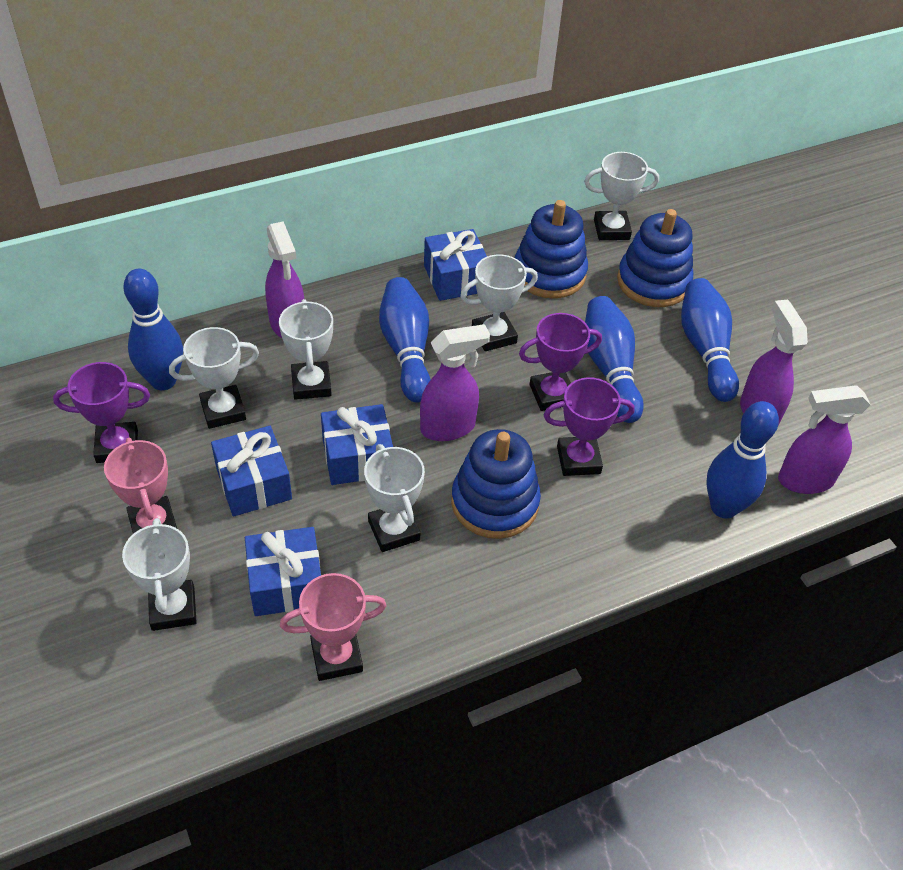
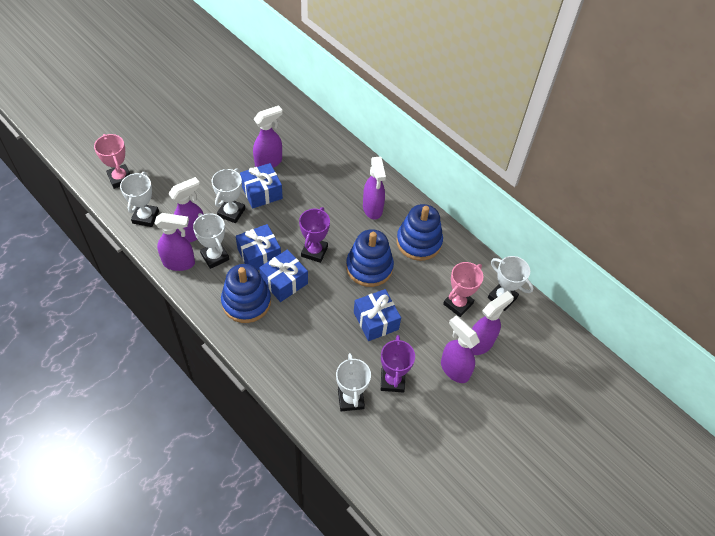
blue bowling pin: 5 -> 0
purple spray bottle: 4 -> 6
purple trophy: 3 -> 2
white trophy: 6 -> 5

